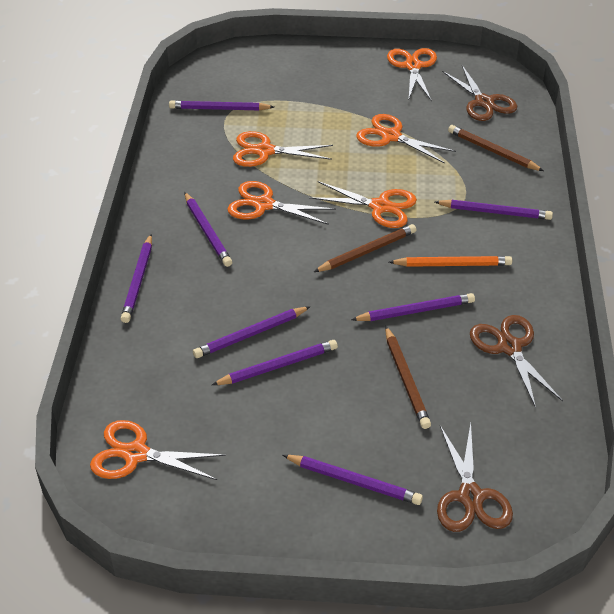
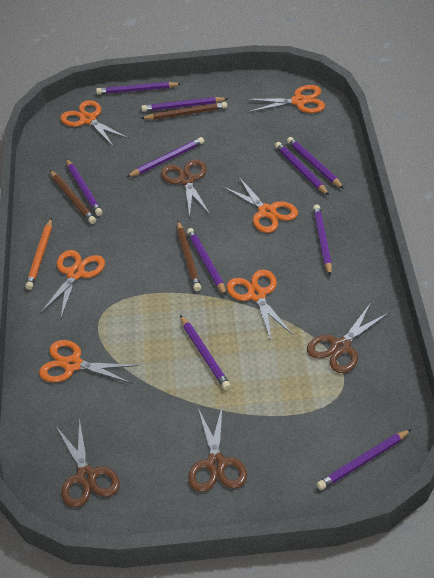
brown scissors: 3 -> 4
purple pencil: 8 -> 10

